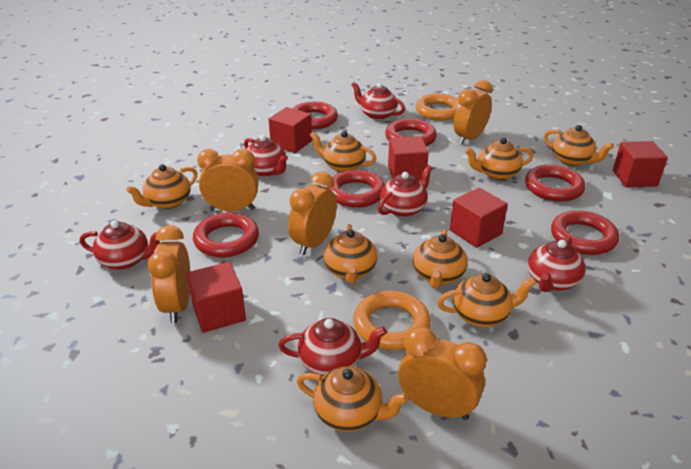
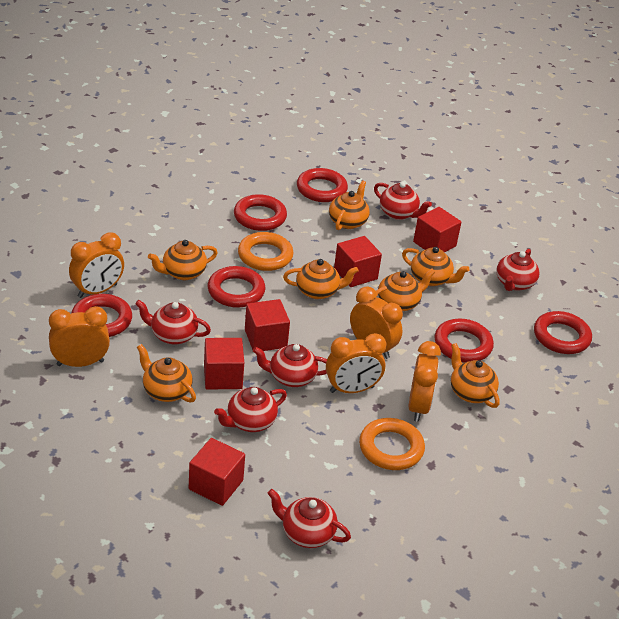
orange teapot: 8 -> 7

